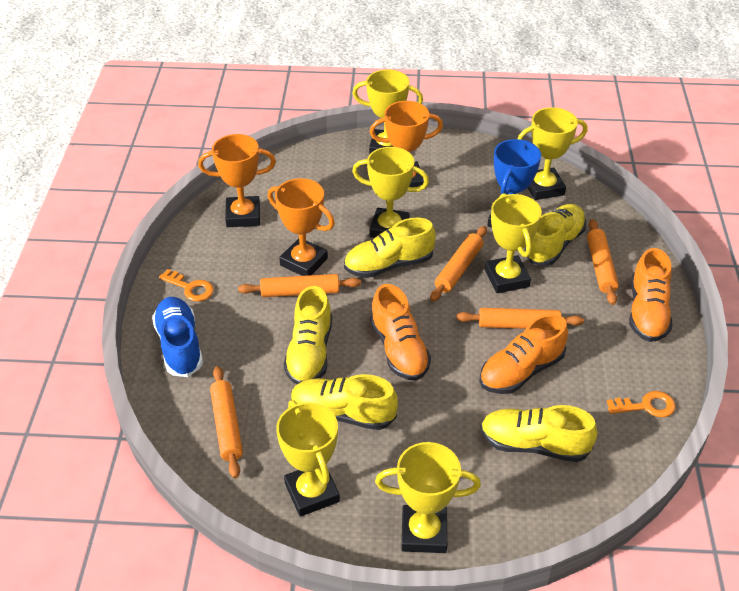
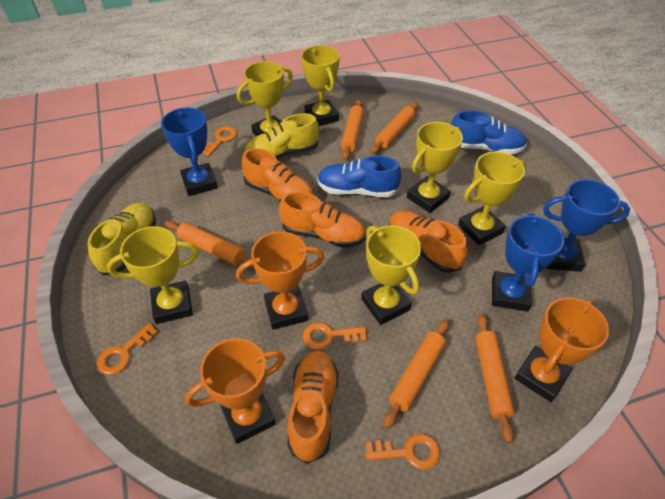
blue shoe: 1 -> 2
blue trophy: 1 -> 3
orange key: 2 -> 4
orange shoe: 3 -> 4
yellow shoe: 5 -> 2

